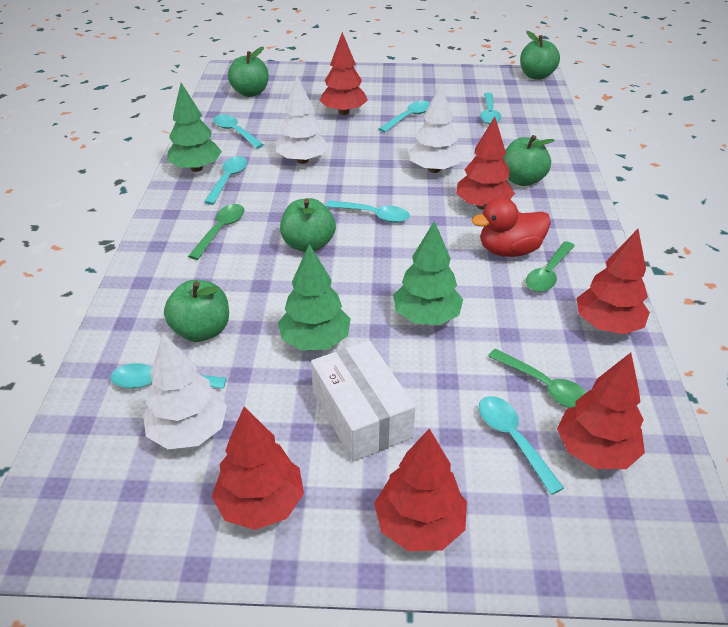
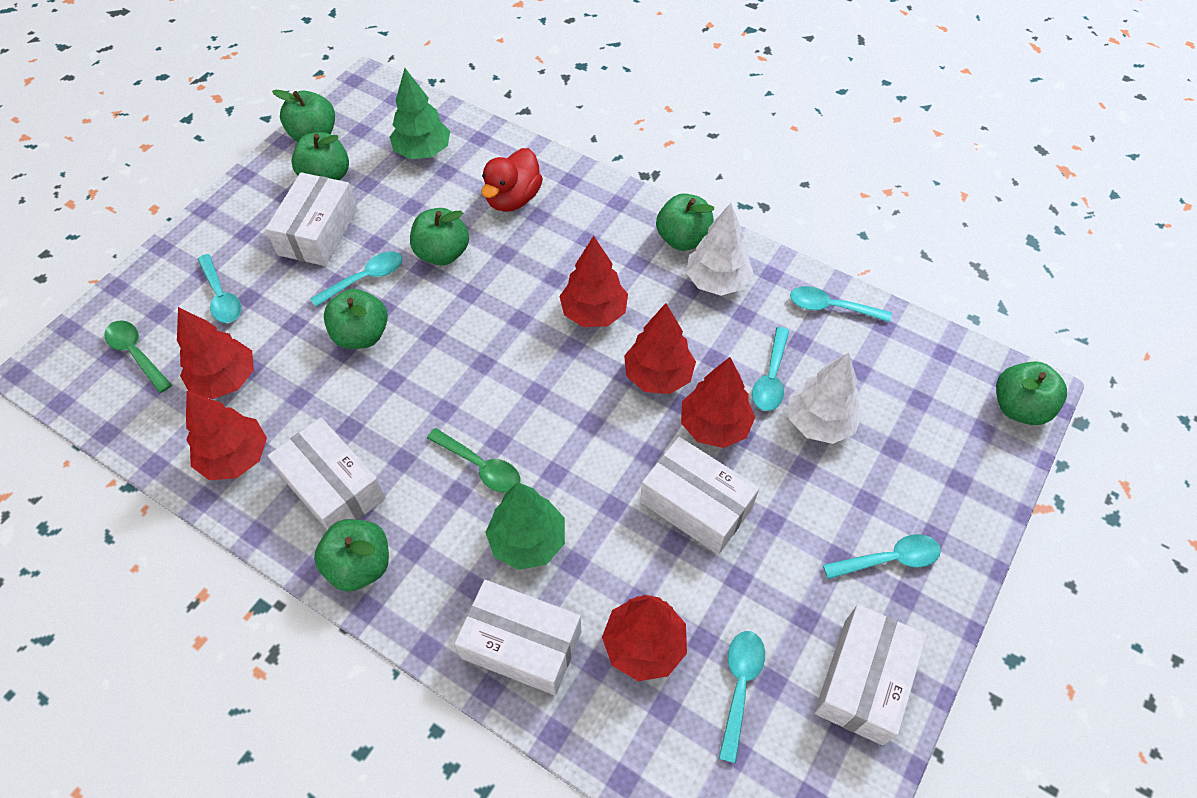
green apple: 5 -> 7
green spoon: 3 -> 2
green tree: 3 -> 2
turquoise spoon: 7 -> 6
white box: 1 -> 5
white tree: 3 -> 2

